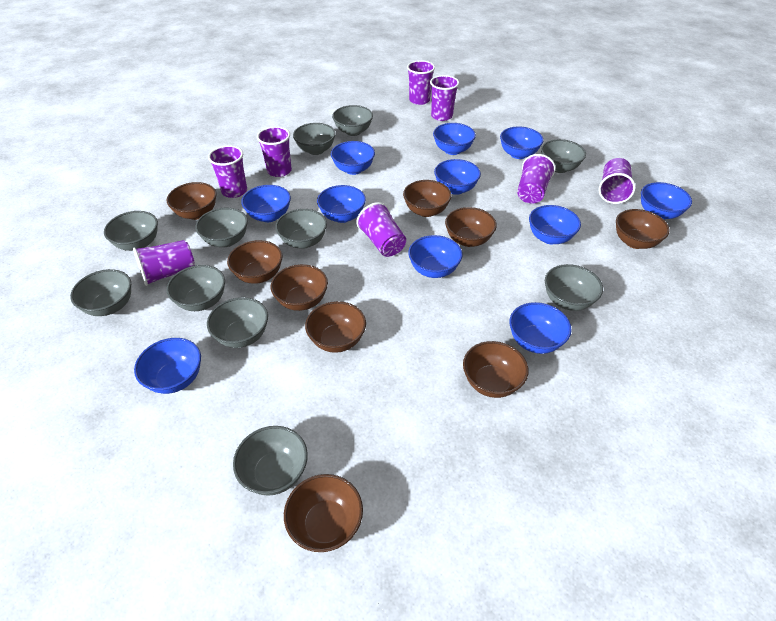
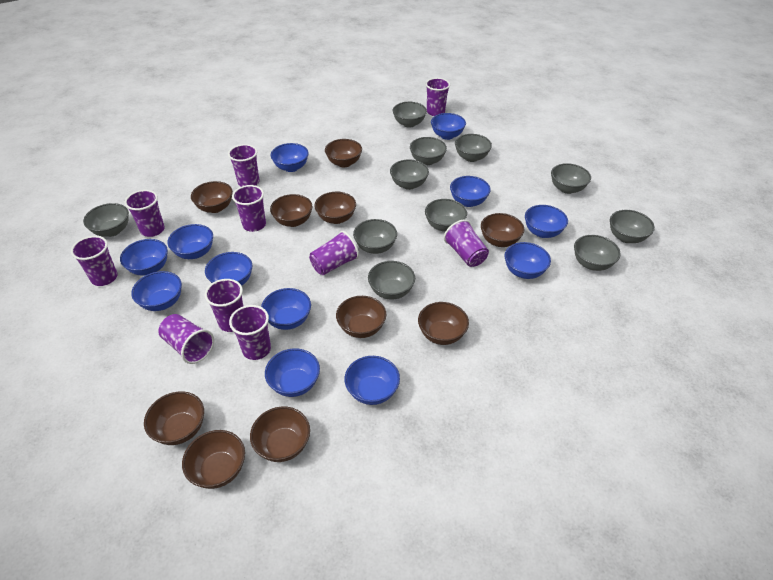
blue bowl: 11 -> 12
brown bowl: 9 -> 10
purple cup: 8 -> 10

